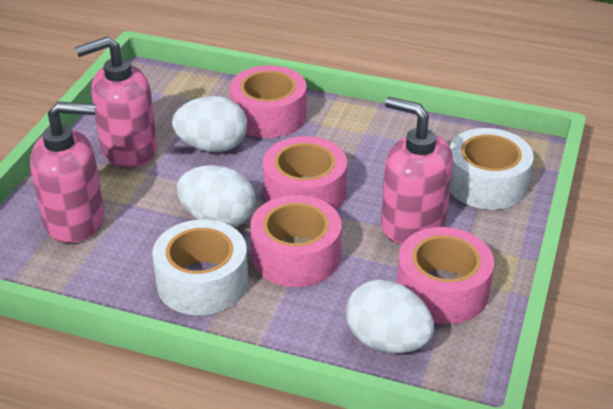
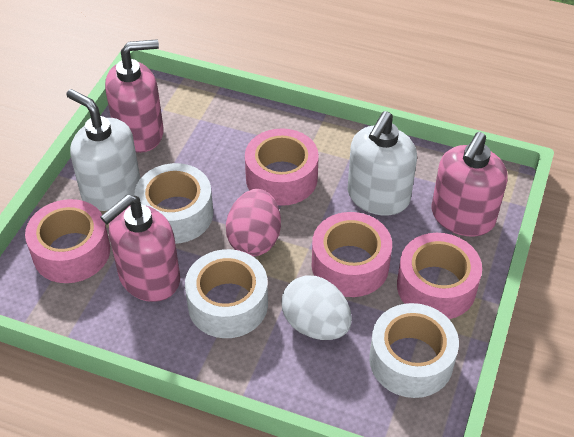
pink egg: 0 -> 1
white egg: 3 -> 1
white soap dispenser: 0 -> 2
white tape: 2 -> 3

